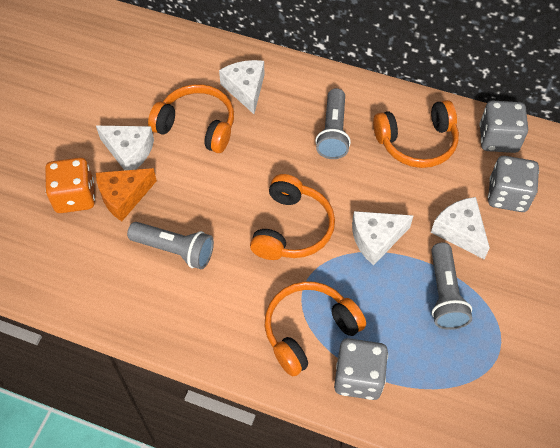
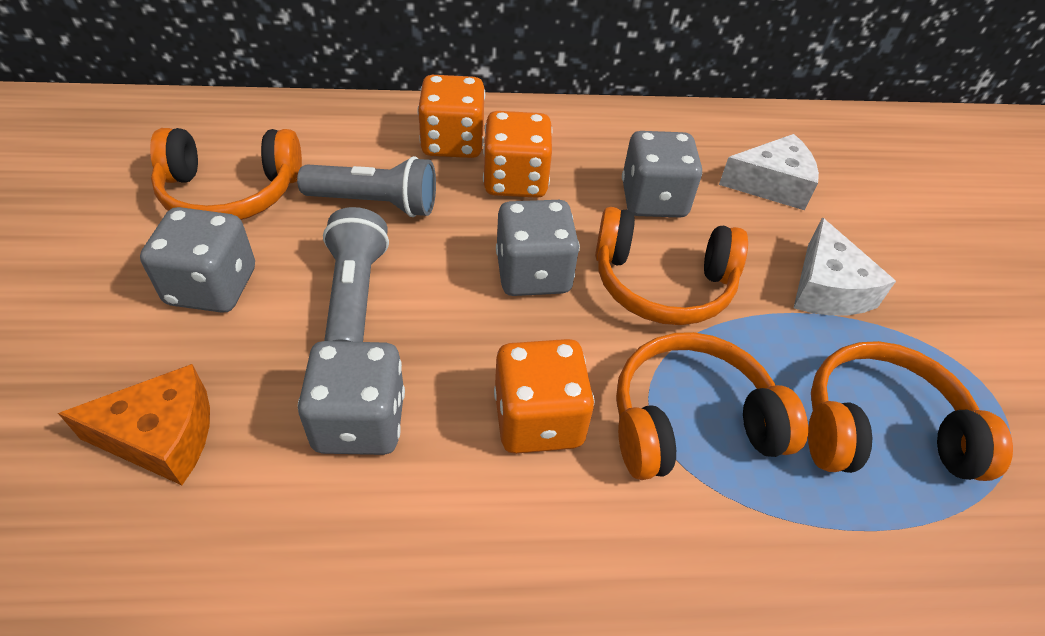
grey dice: 3 -> 4
grey flashlight: 3 -> 2
orange dice: 1 -> 3
white cheese: 4 -> 2

